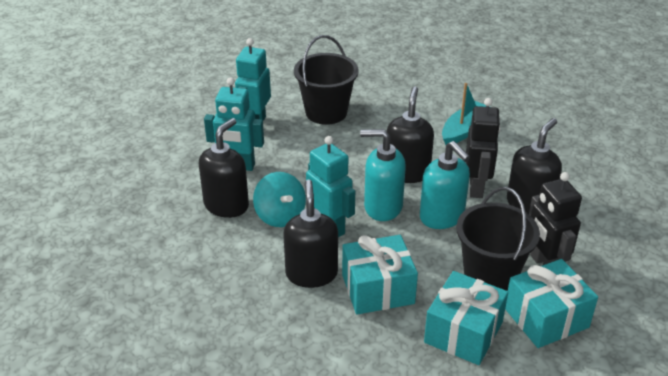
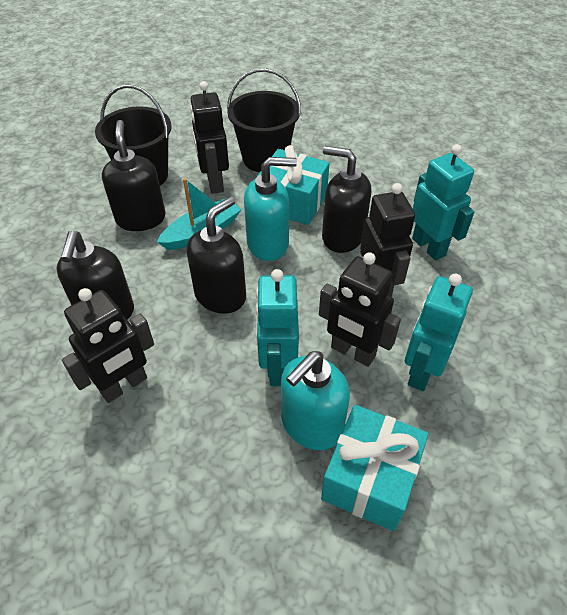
black robot: 2 -> 4
turquoise gift: 3 -> 2
turquoise spinning top: 1 -> 0

